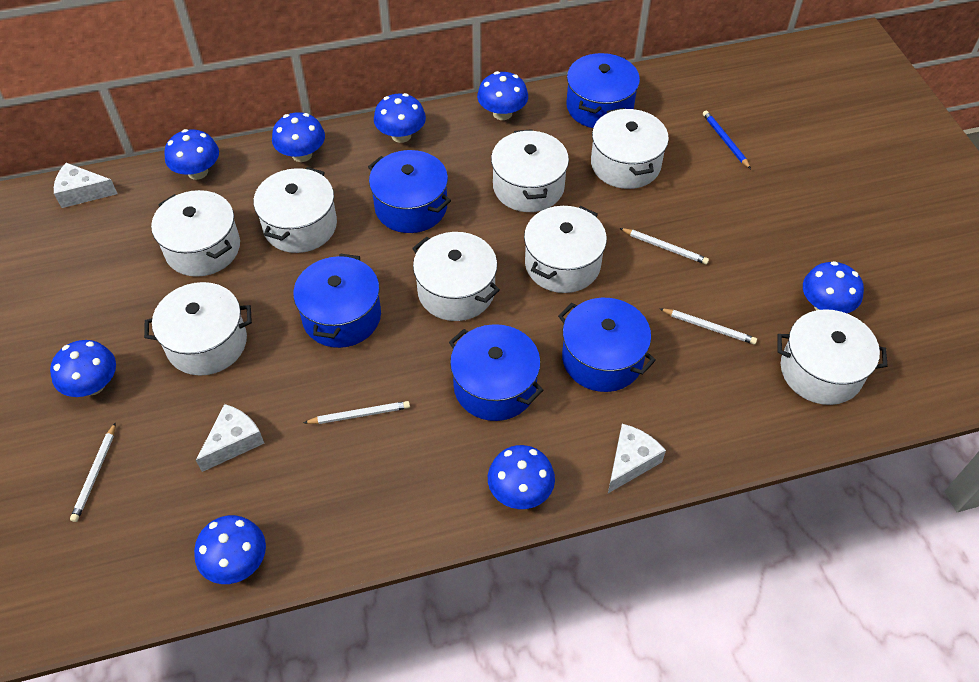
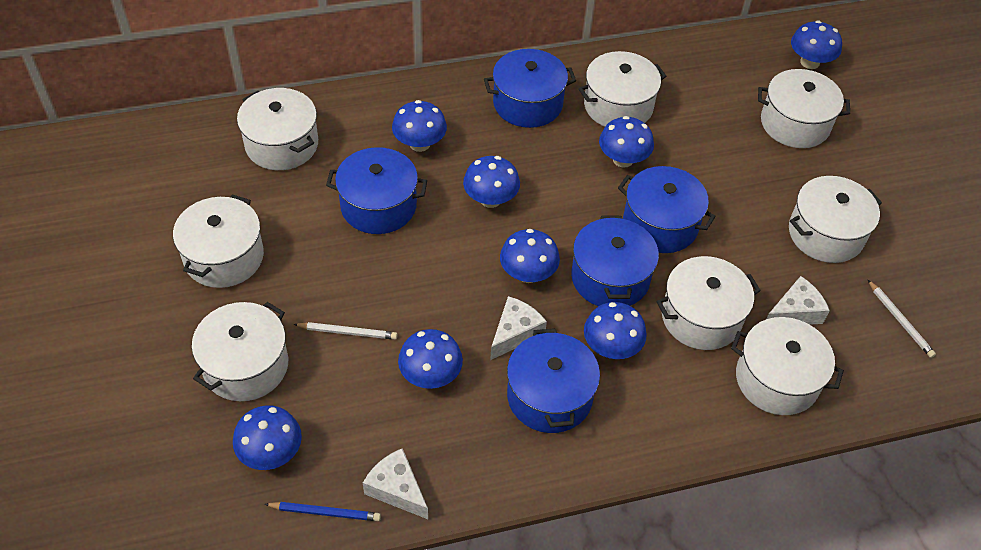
white pencil: 4 -> 2

